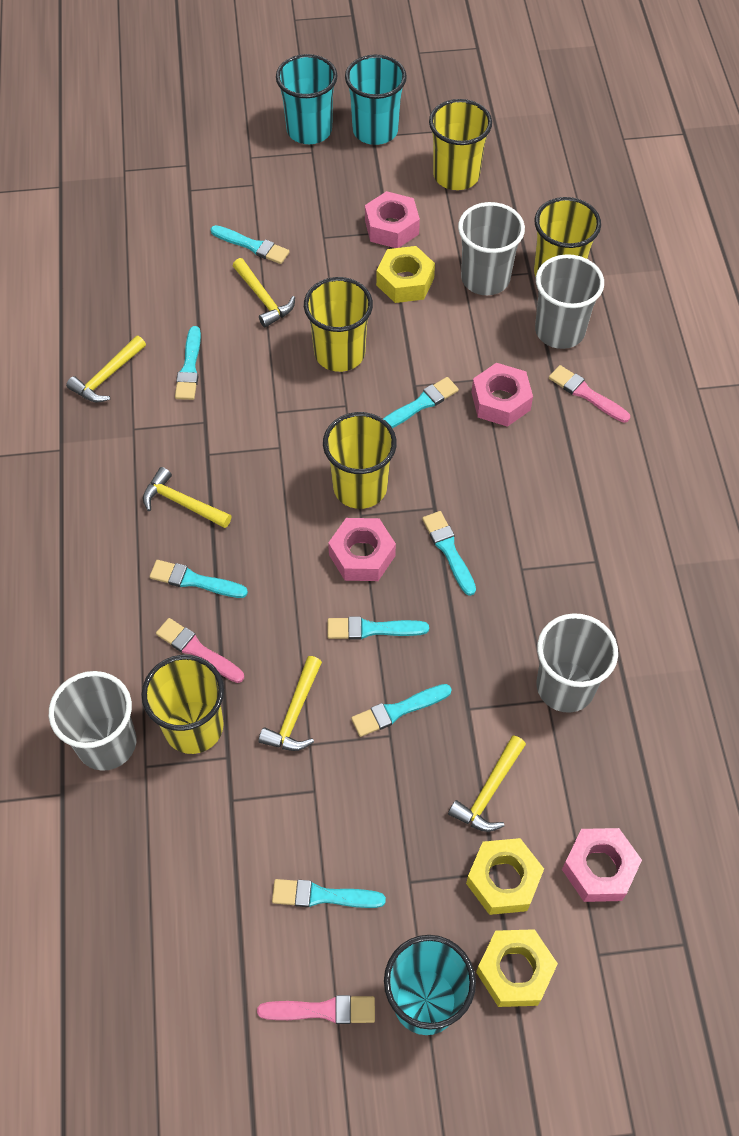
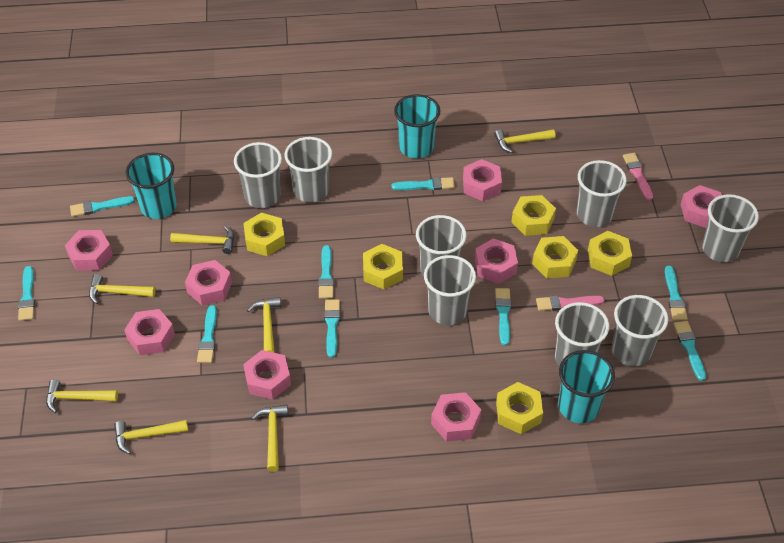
grey cup: 4 -> 8
pink brush: 3 -> 2
pink nut: 4 -> 8
turquoise brush: 8 -> 9
yellow cup: 5 -> 0
yellow hammer: 5 -> 7
yellow nut: 3 -> 6

